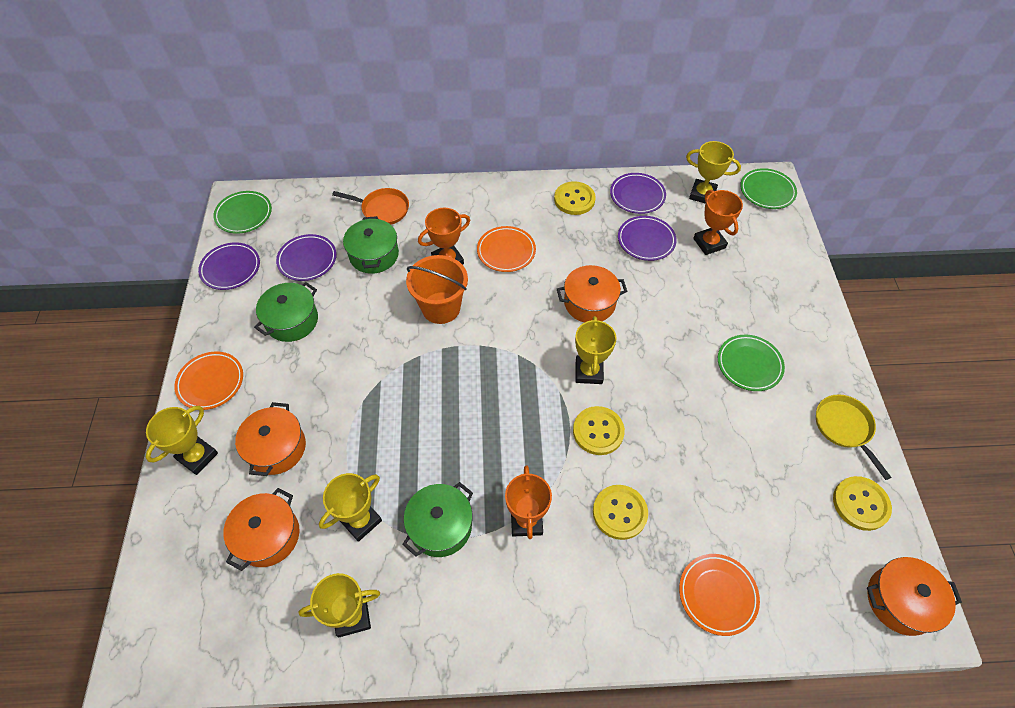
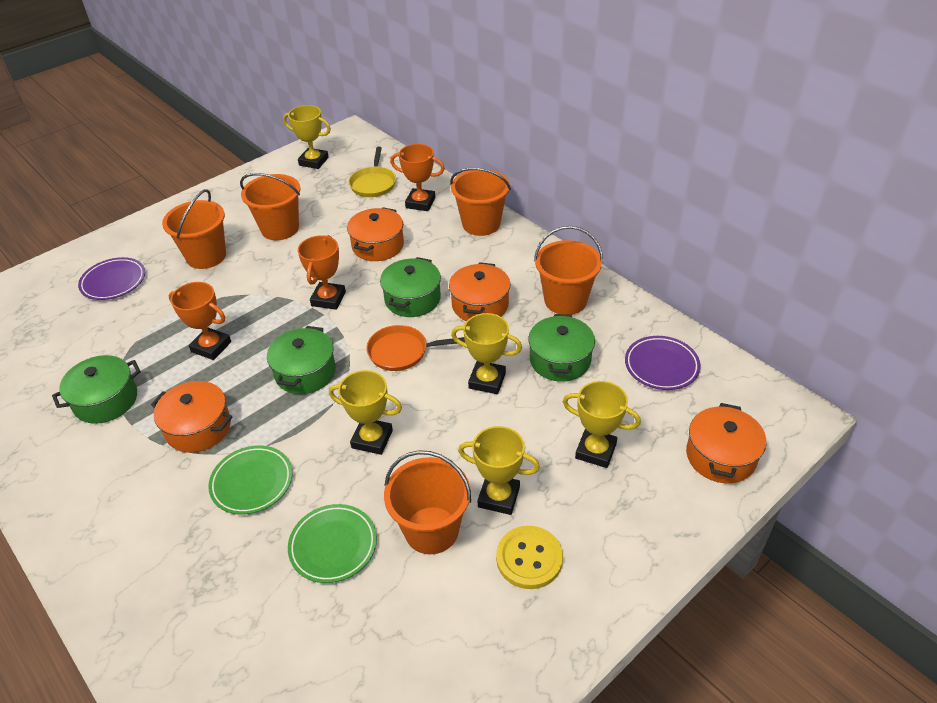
green plate: 3 -> 2
green pot: 3 -> 4
orange bucket: 1 -> 5
orange plate: 3 -> 0
purple plate: 4 -> 2
yellow button: 4 -> 1

